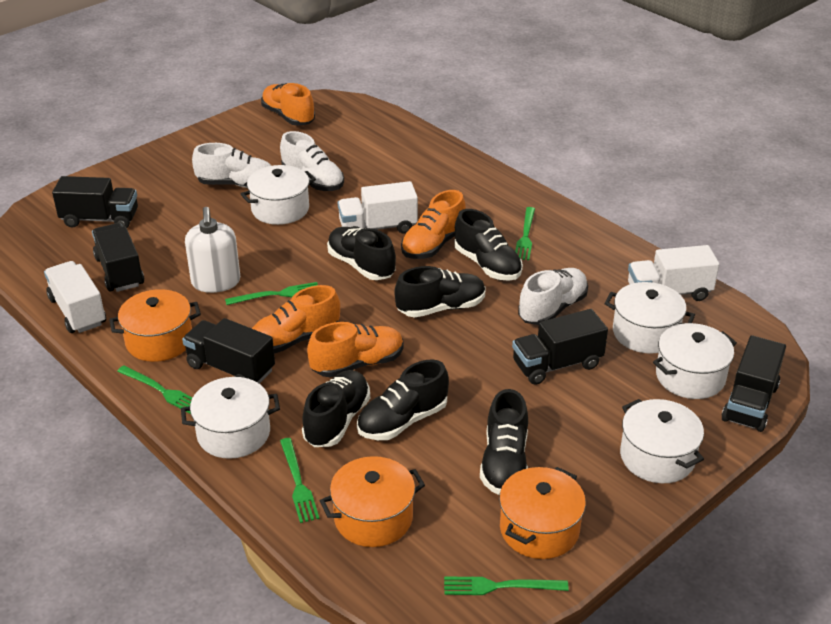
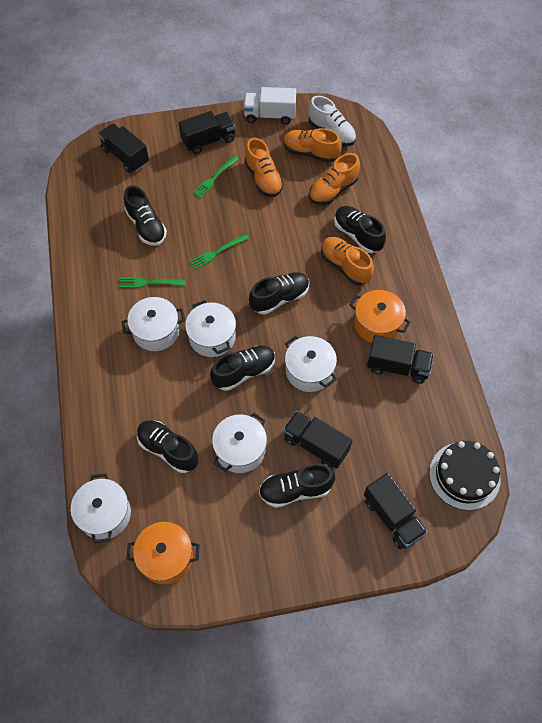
black cake: 0 -> 1
green fork: 5 -> 3
orange pot: 3 -> 2
white shoe: 3 -> 1
white soap dispenser: 1 -> 0
white truck: 3 -> 1

